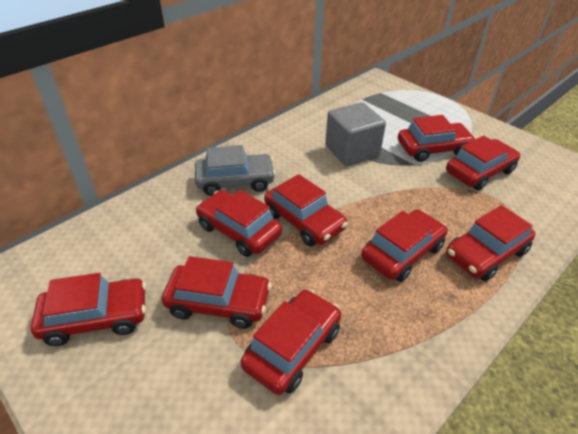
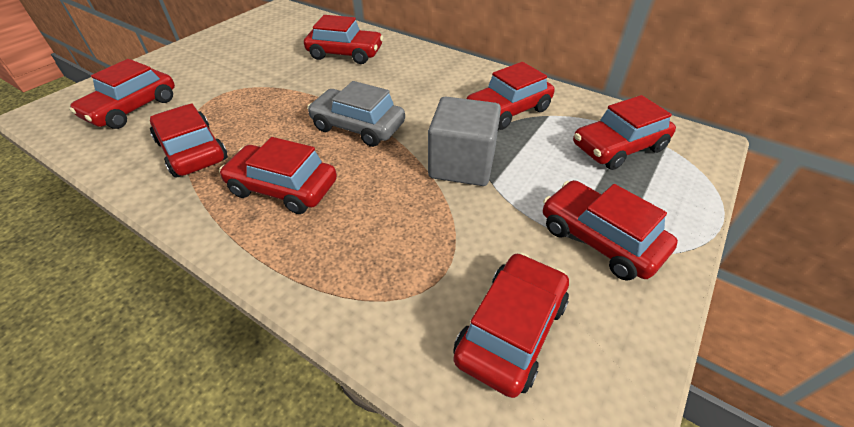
red car: 9 -> 8

